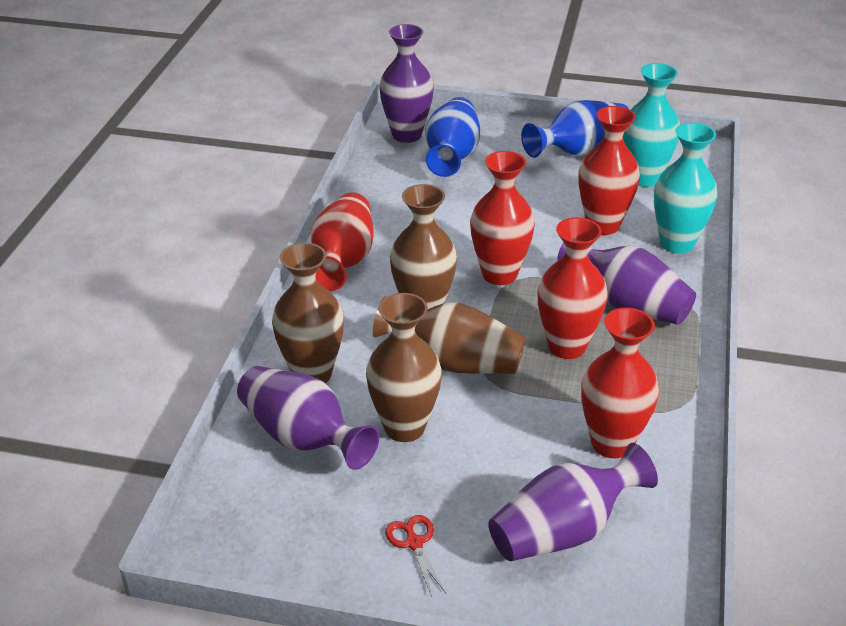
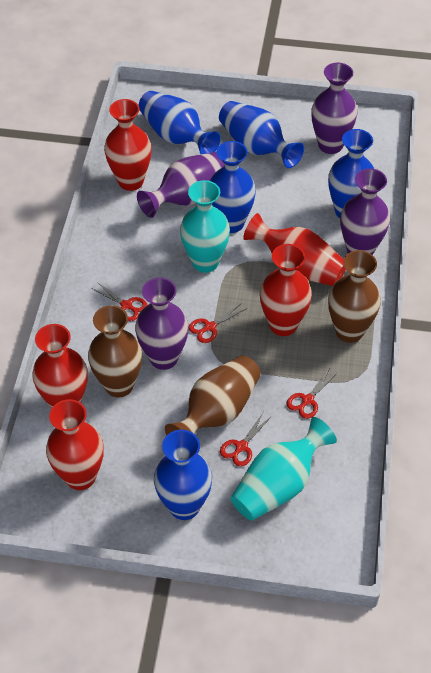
blue vase: 2 -> 5
brown vase: 4 -> 3
red scissors: 1 -> 4

